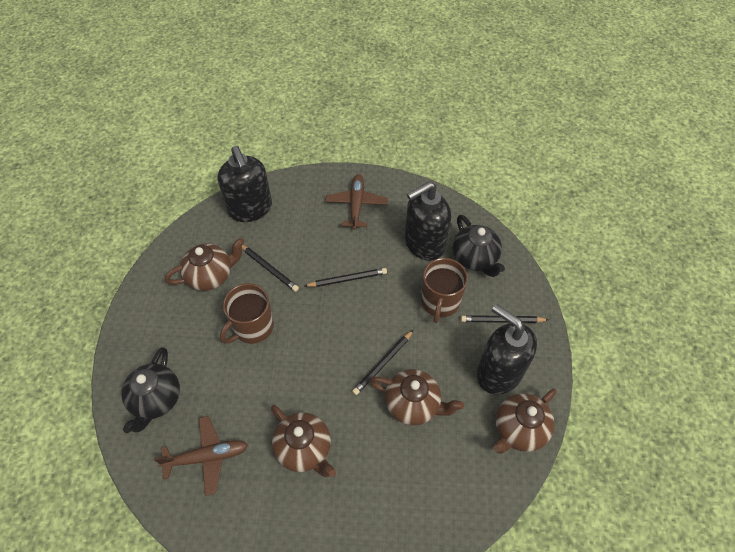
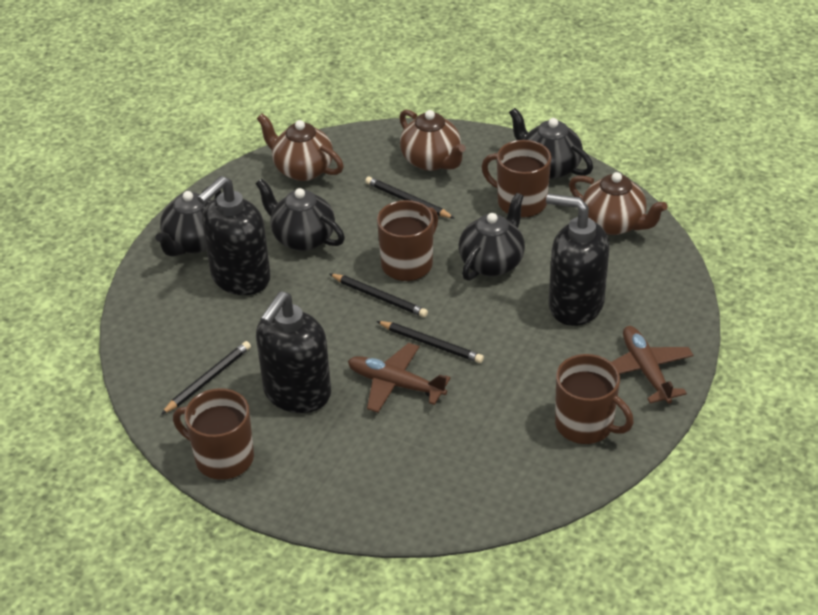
black teapot: 2 -> 4
brown mug: 2 -> 4
brown teapot: 4 -> 3

